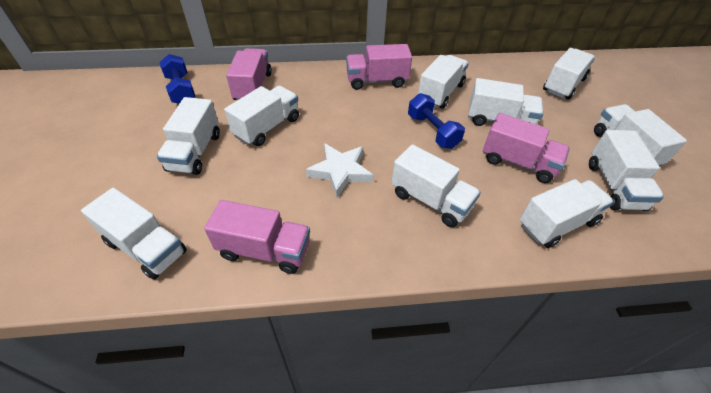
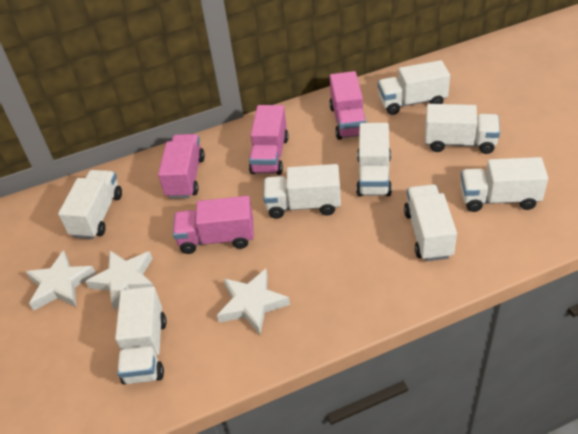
blue dumbbell: 2 -> 0
white star: 1 -> 3
white truck: 10 -> 8

